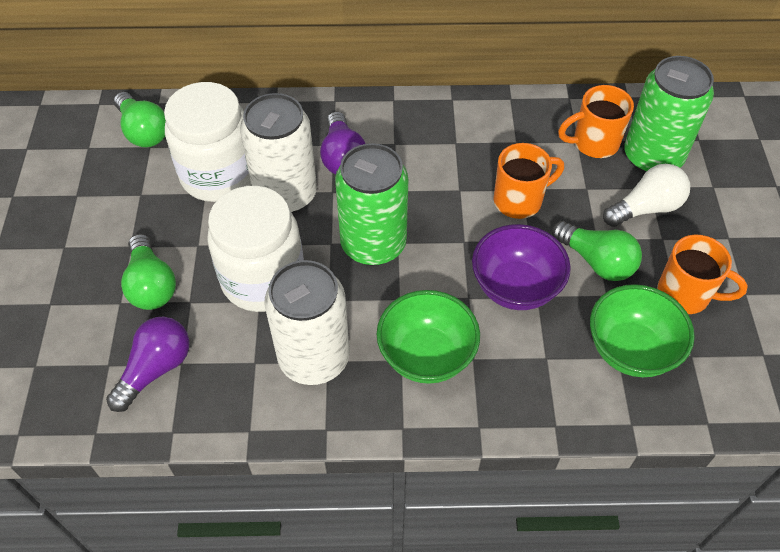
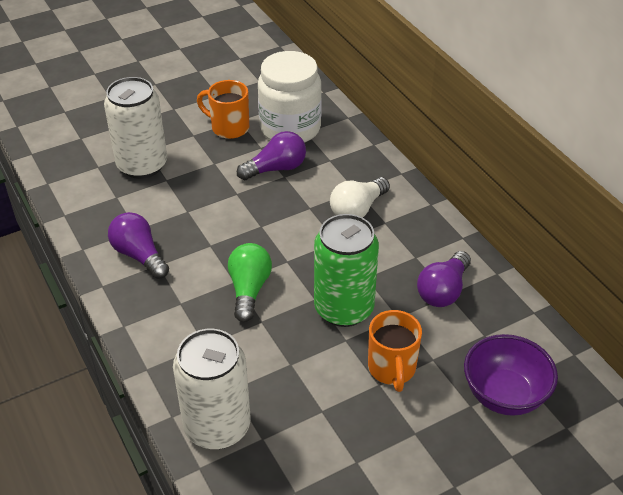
green bowl: 2 -> 0
green can: 2 -> 1
green light bulb: 3 -> 1
orange mug: 3 -> 2
purple light bulb: 2 -> 3
white jar: 2 -> 1

